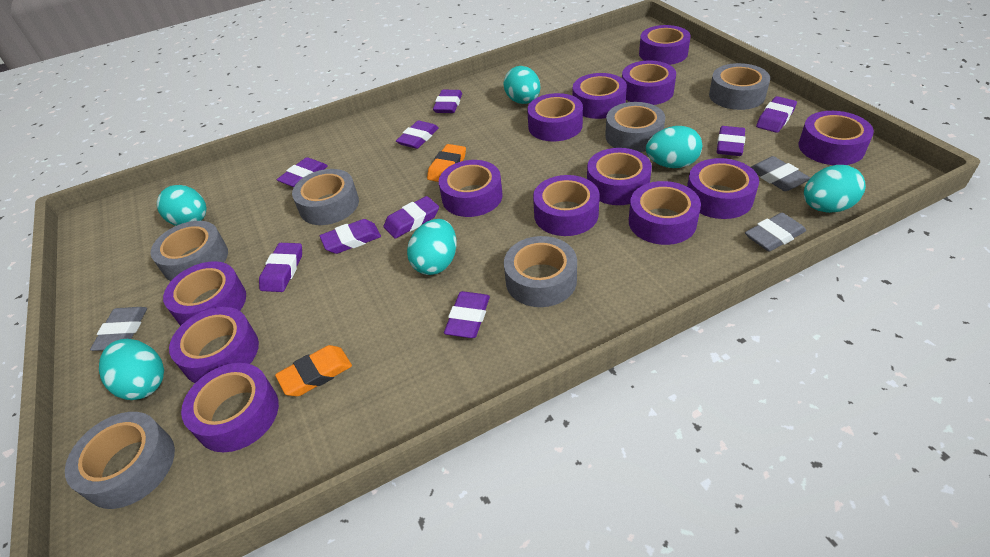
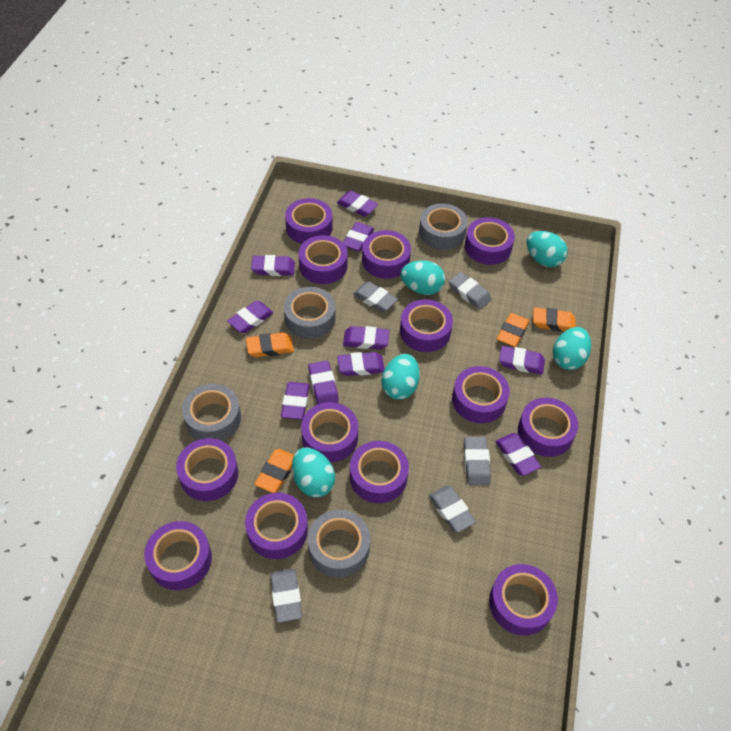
grey eraser: 3 -> 5
grey tape: 6 -> 4
orange eraser: 2 -> 4
purple eraser: 9 -> 10
turquoise egg: 6 -> 5

